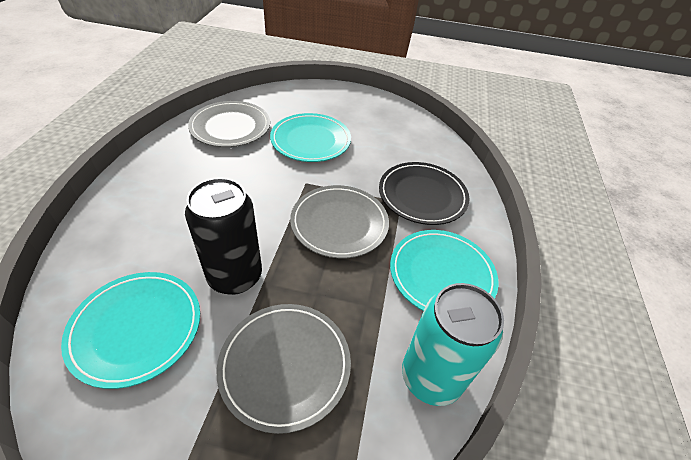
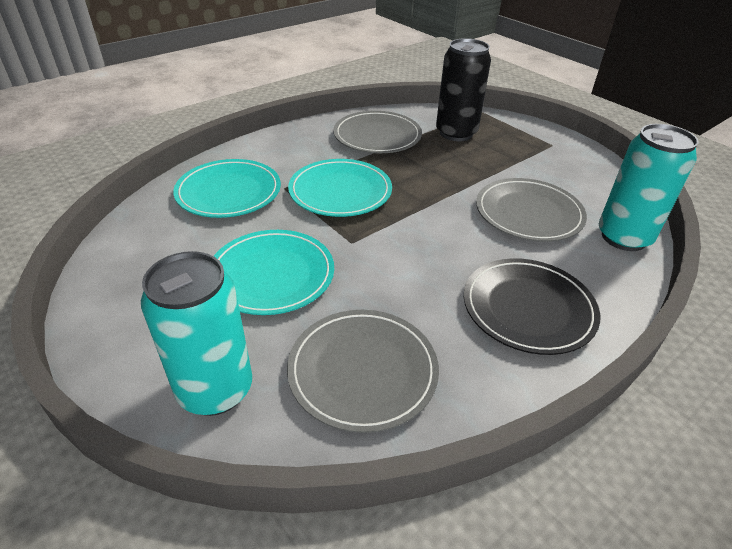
turquoise can: 1 -> 2

